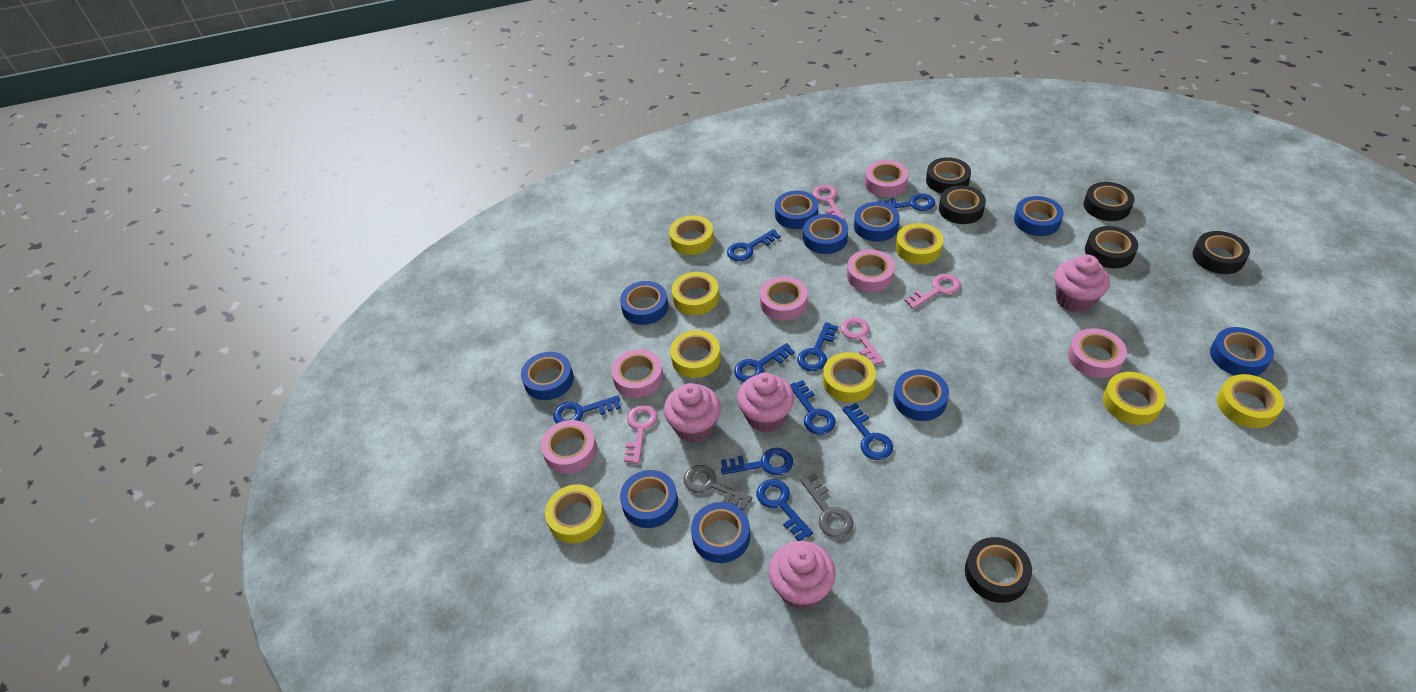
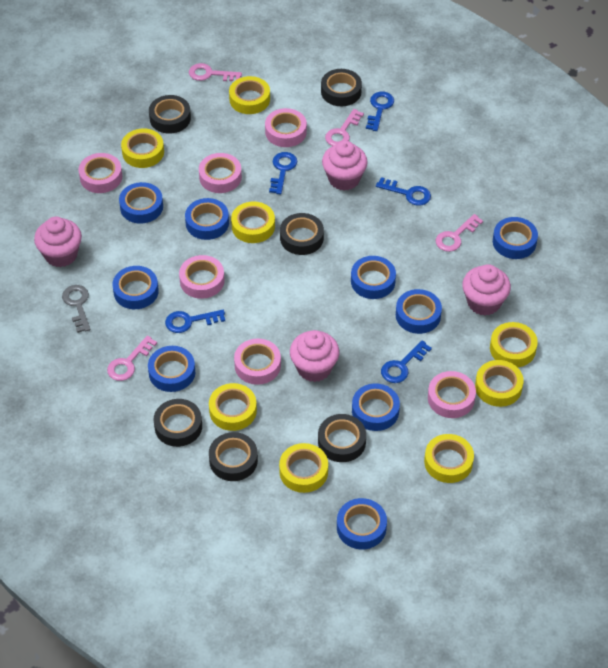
blue key: 9 -> 5
blue tape: 10 -> 9
grey key: 2 -> 1

